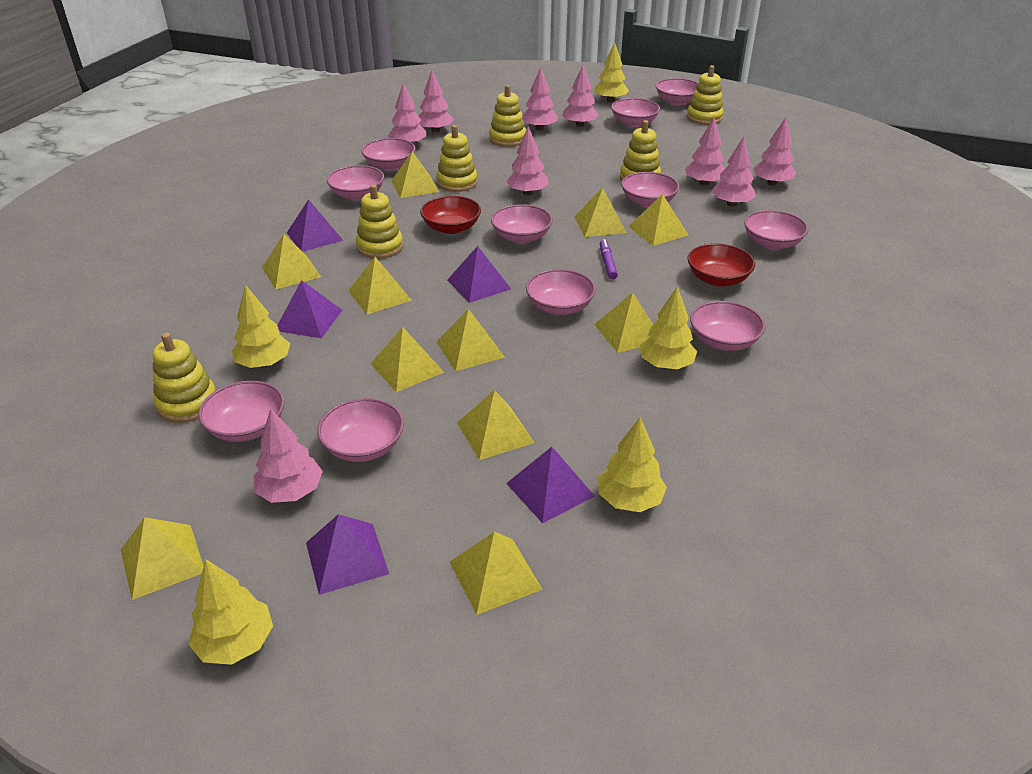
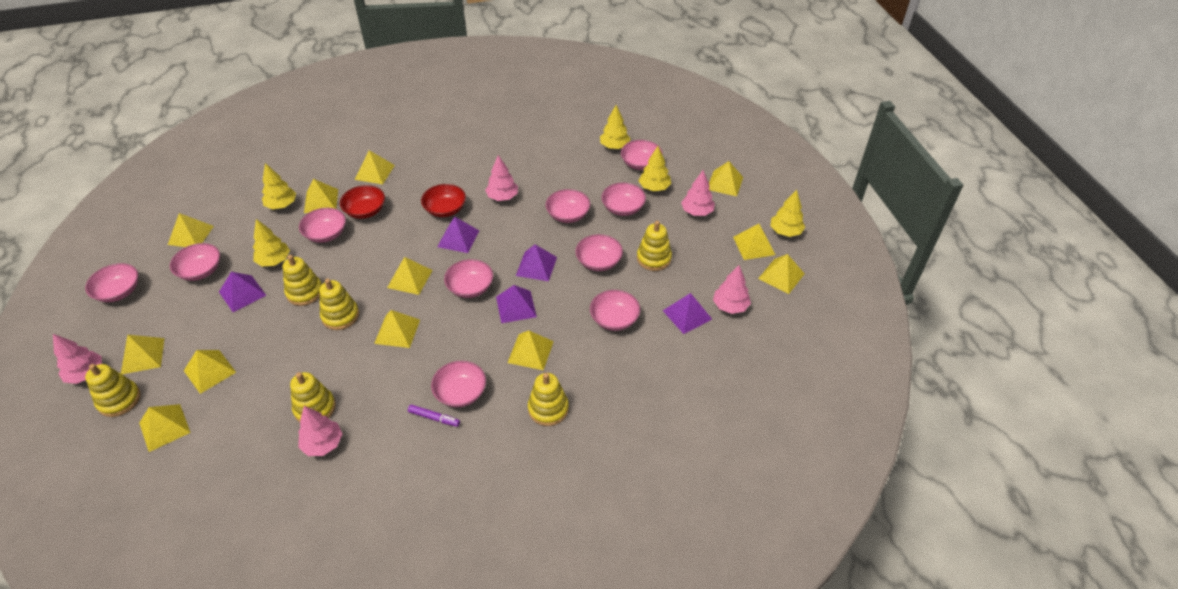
pink bowl: 11 -> 10
pink tree: 9 -> 5
yellow pyramid: 11 -> 12

